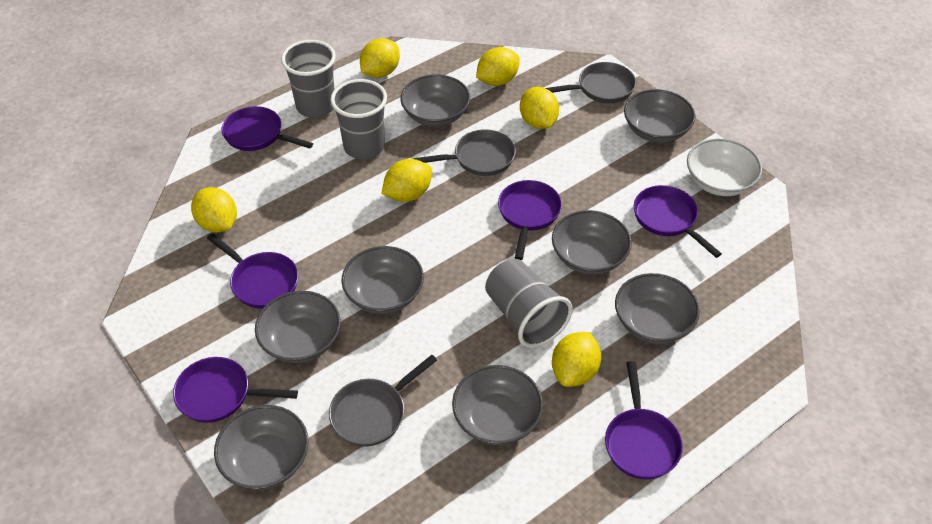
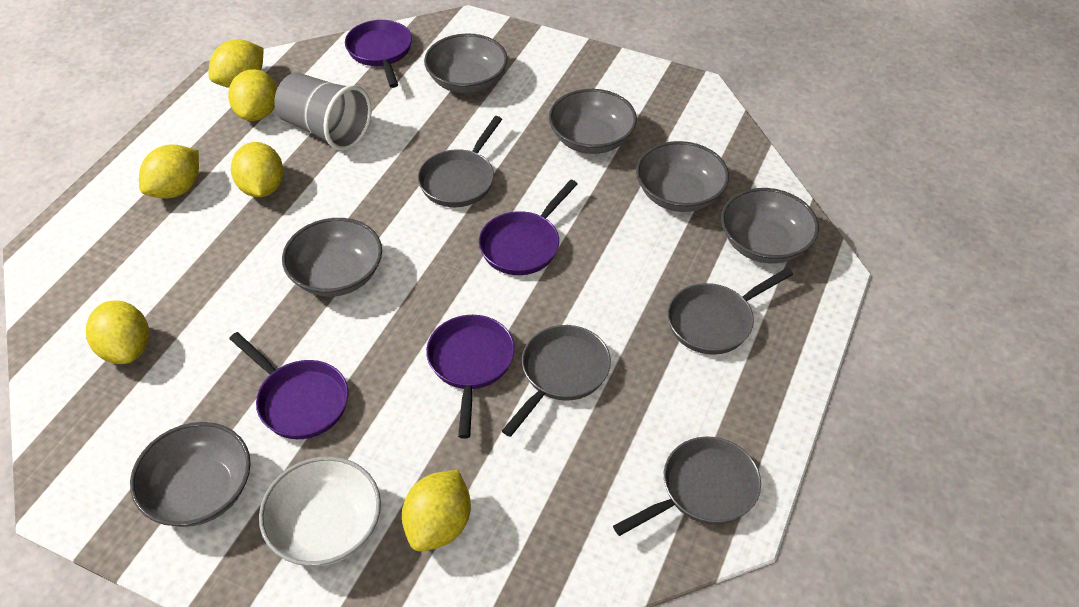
grey bowl: 8 -> 6
grey cup: 3 -> 1
grey pan: 3 -> 4
purple pan: 6 -> 4

